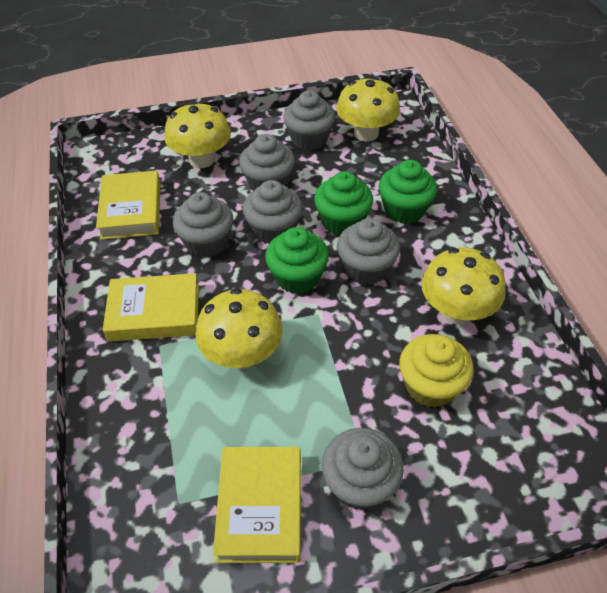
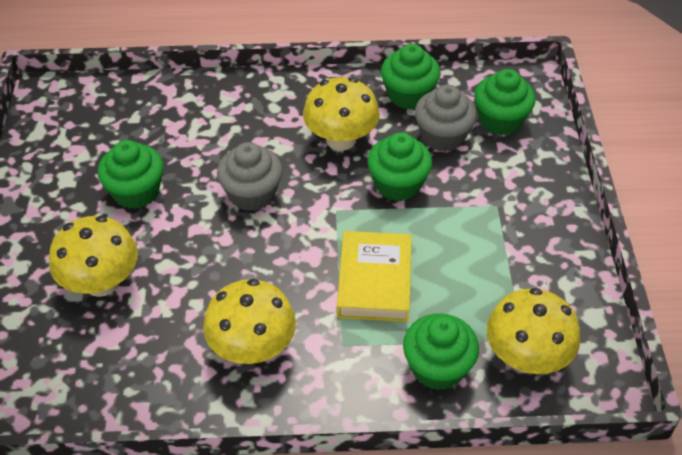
green cupcake: 3 -> 5
grey cupcake: 6 -> 2
yellow book: 3 -> 1
yellow cupcake: 1 -> 0

